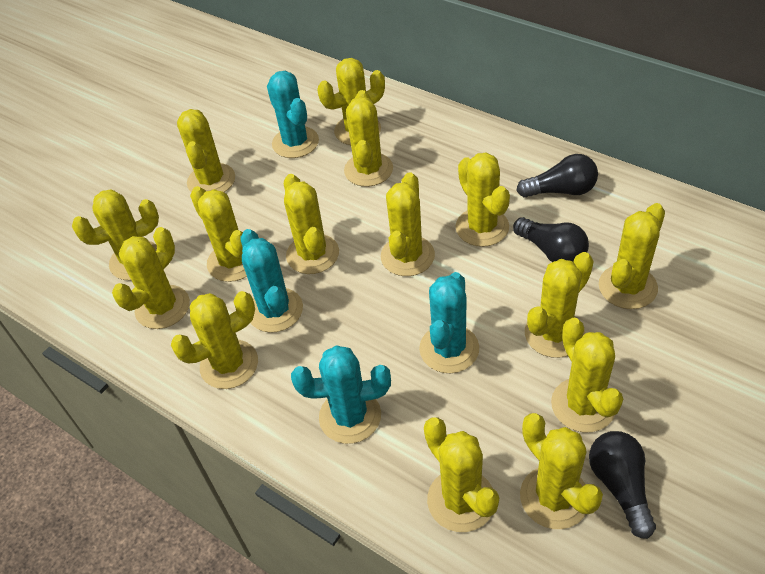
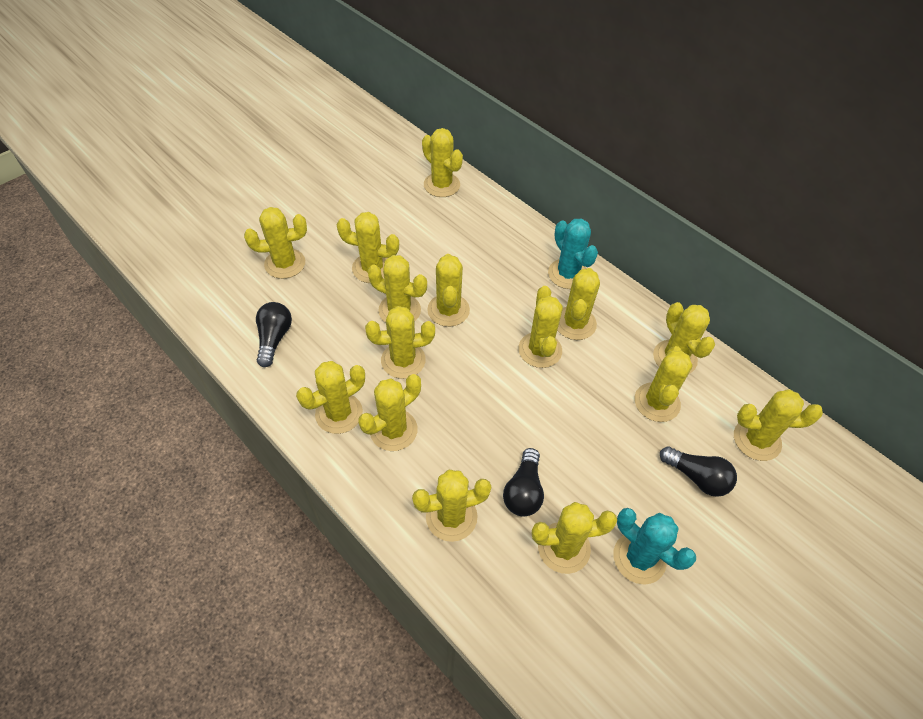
turquoise cactus: 4 -> 2

